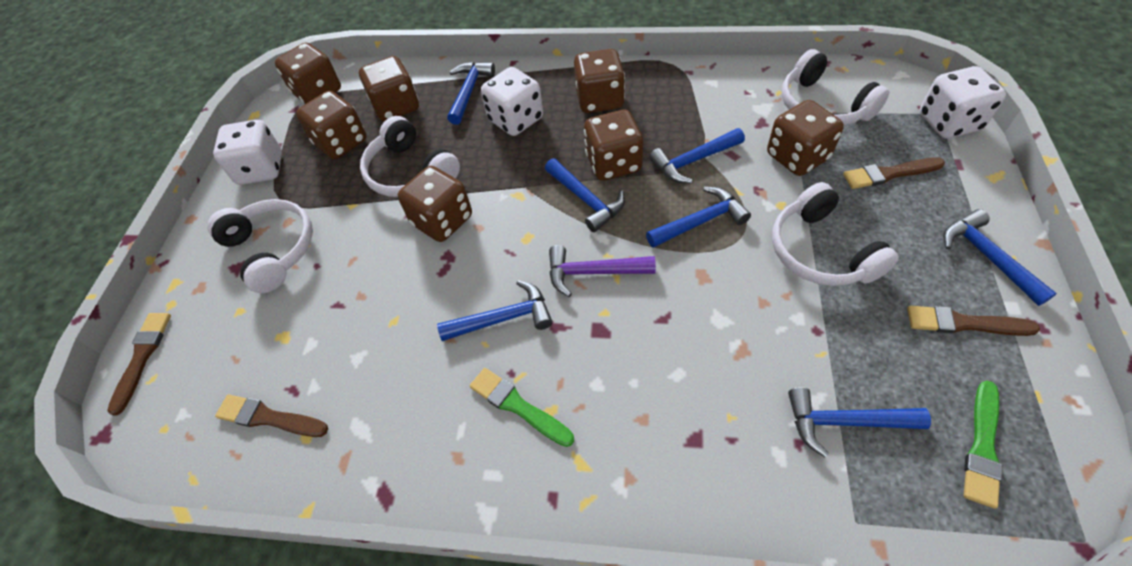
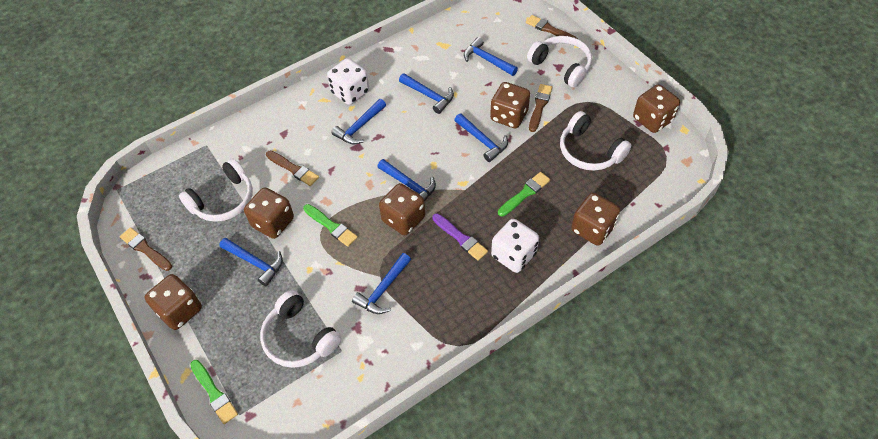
brown dice: 7 -> 6
green brush: 2 -> 3
purple brush: 0 -> 1
purple hammer: 1 -> 0
white dice: 3 -> 2

